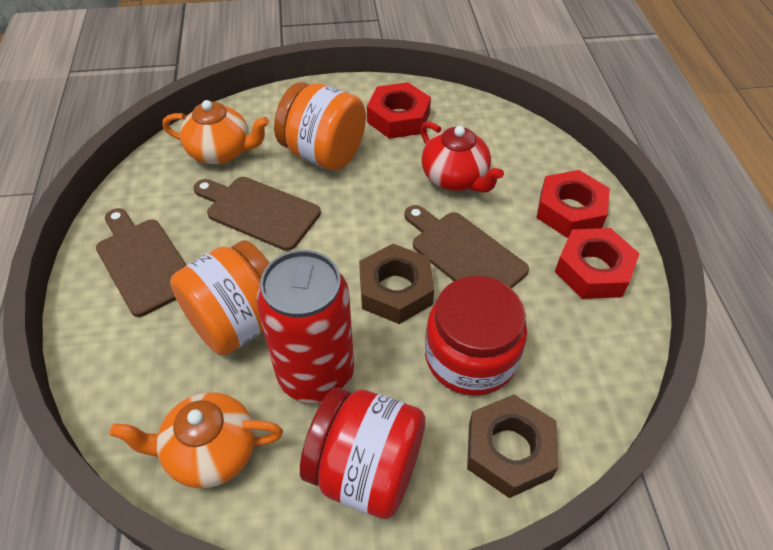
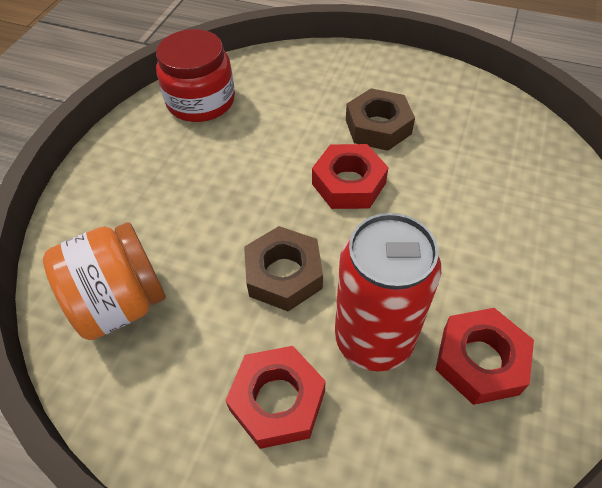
brown cutting board: 3 -> 0
orange jar: 2 -> 1
orange teapot: 2 -> 0
red jar: 2 -> 1
red teapot: 1 -> 0

